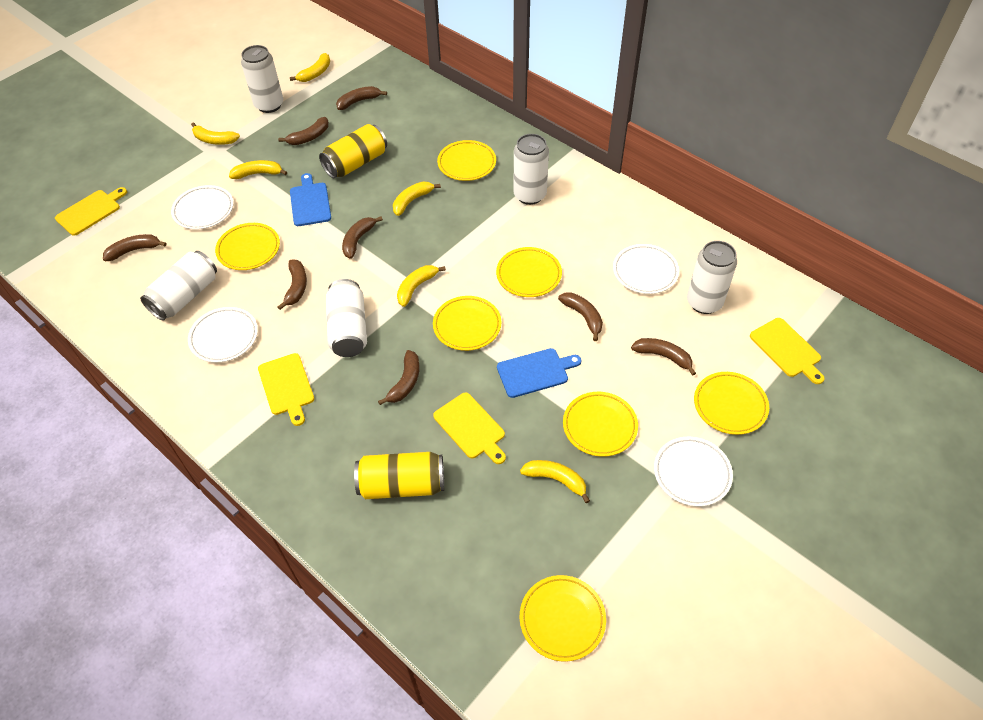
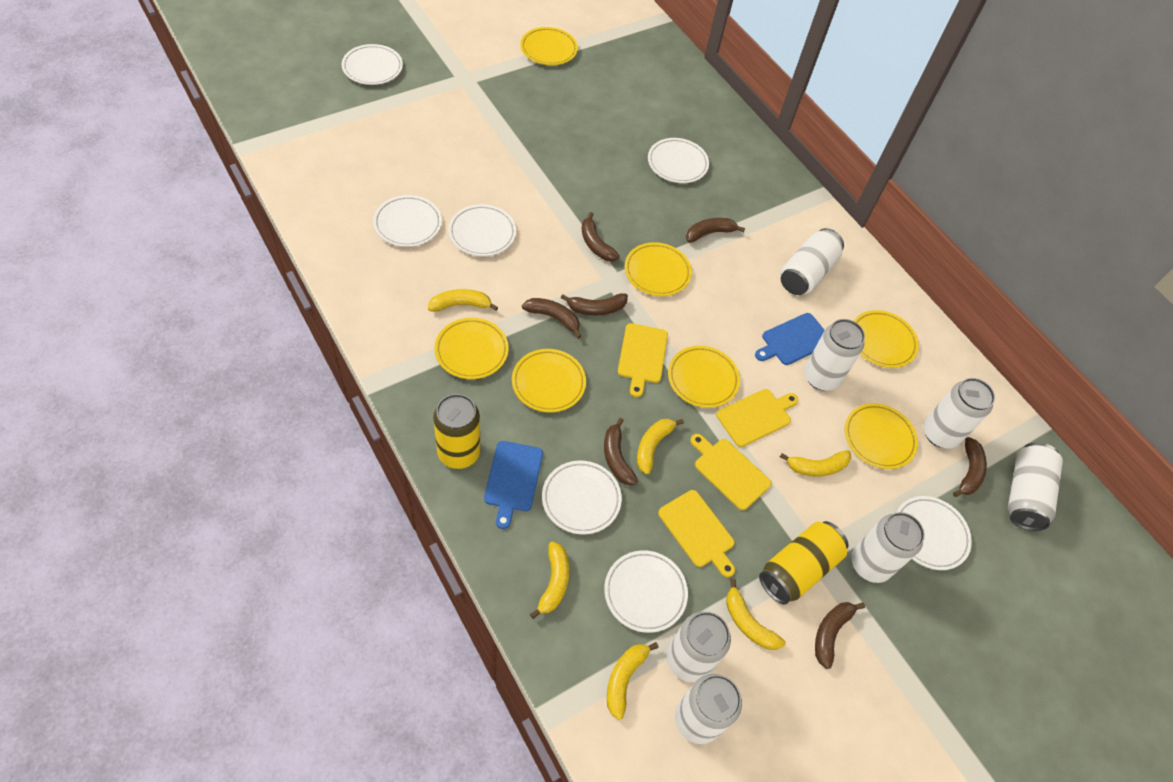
brown banana: 8 -> 7
white can: 5 -> 7
white plate: 4 -> 7

